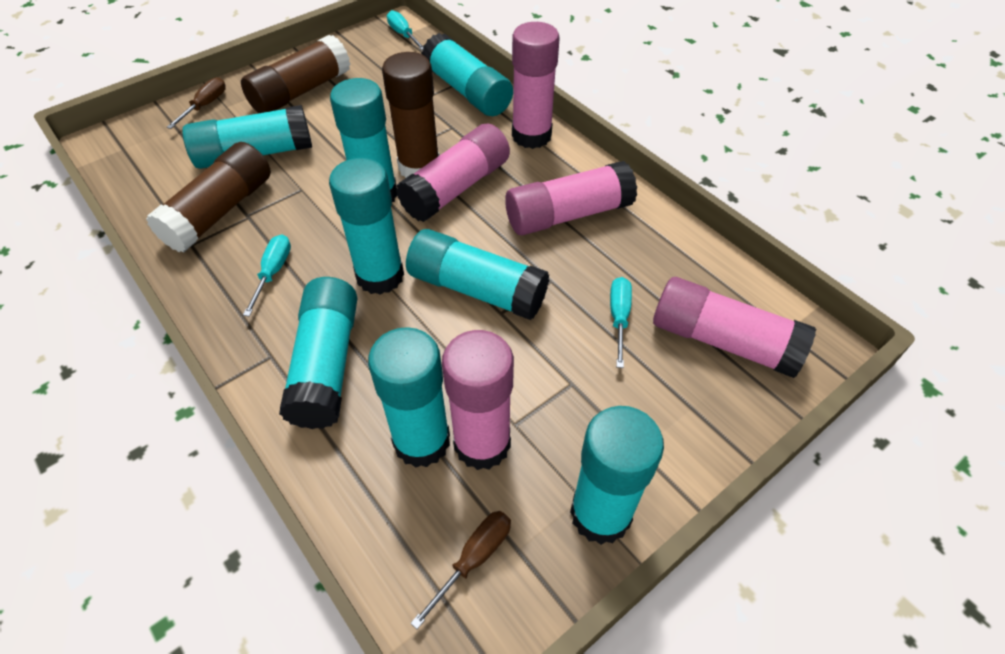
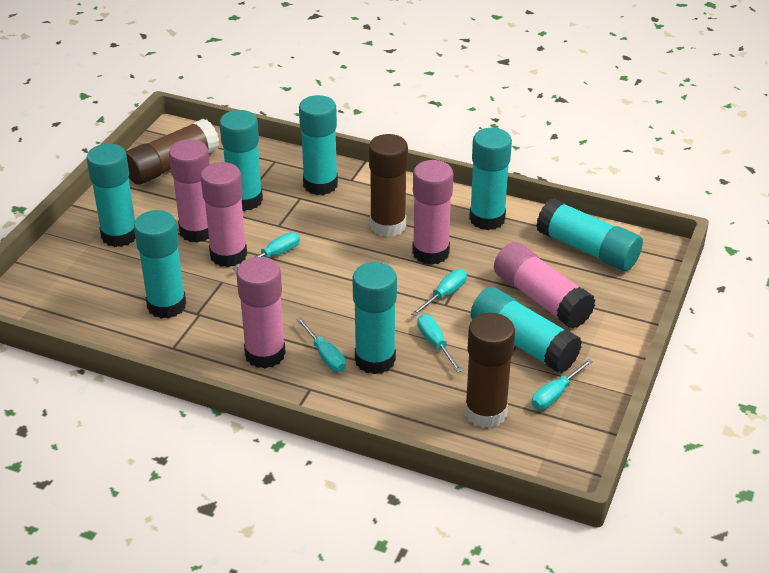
brown screwdriver: 2 -> 0
turquoise screwdriver: 3 -> 5

